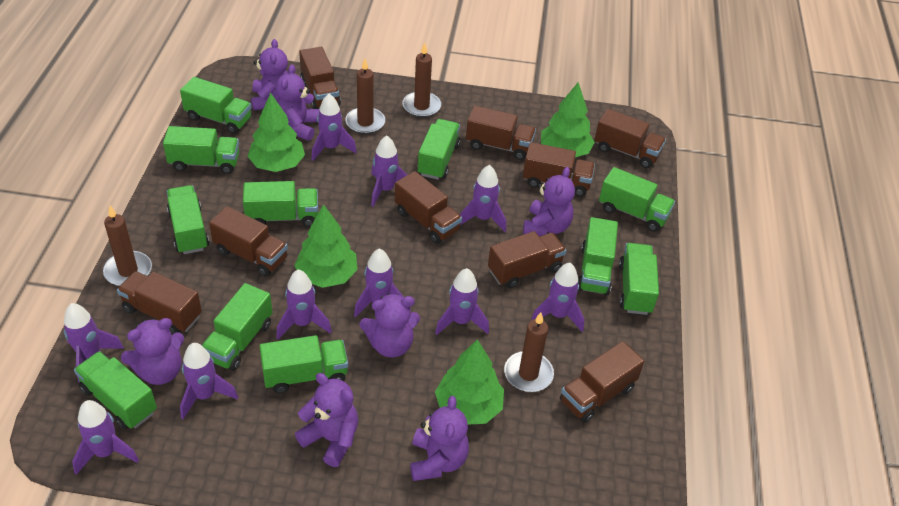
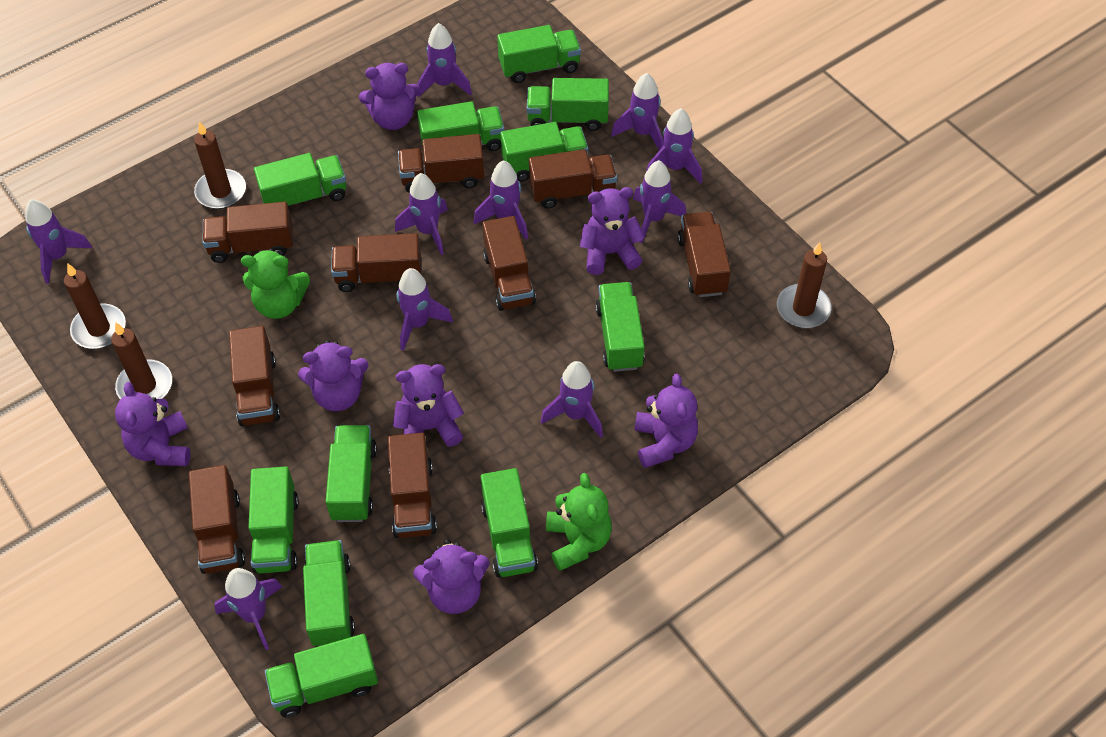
green teddy bear: 0 -> 2
green tree: 4 -> 0

